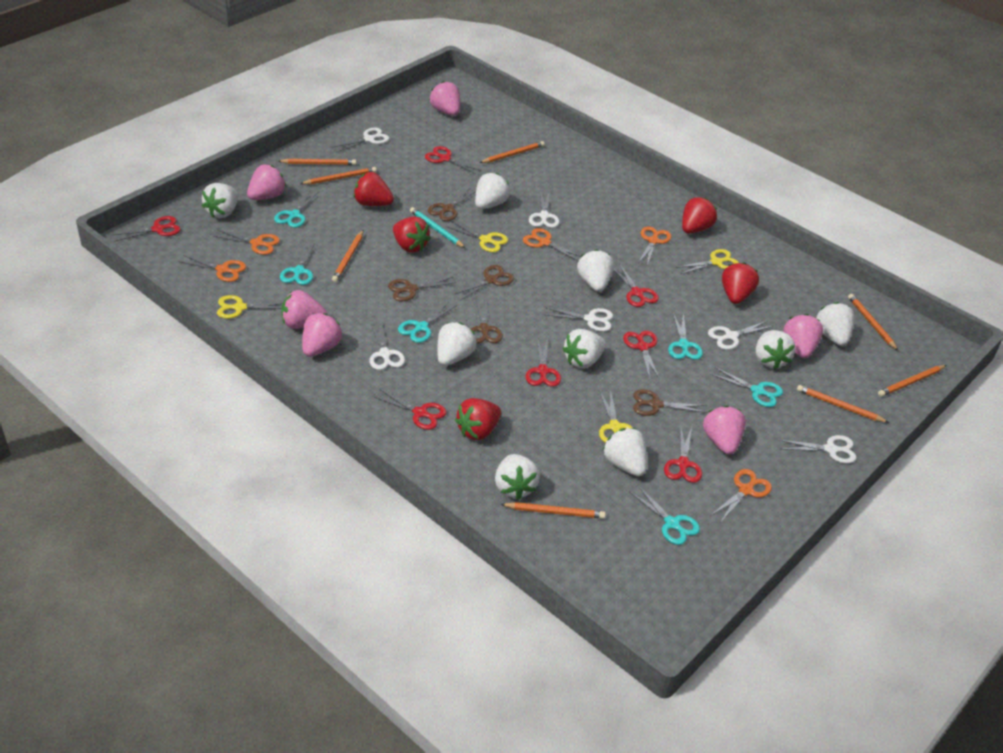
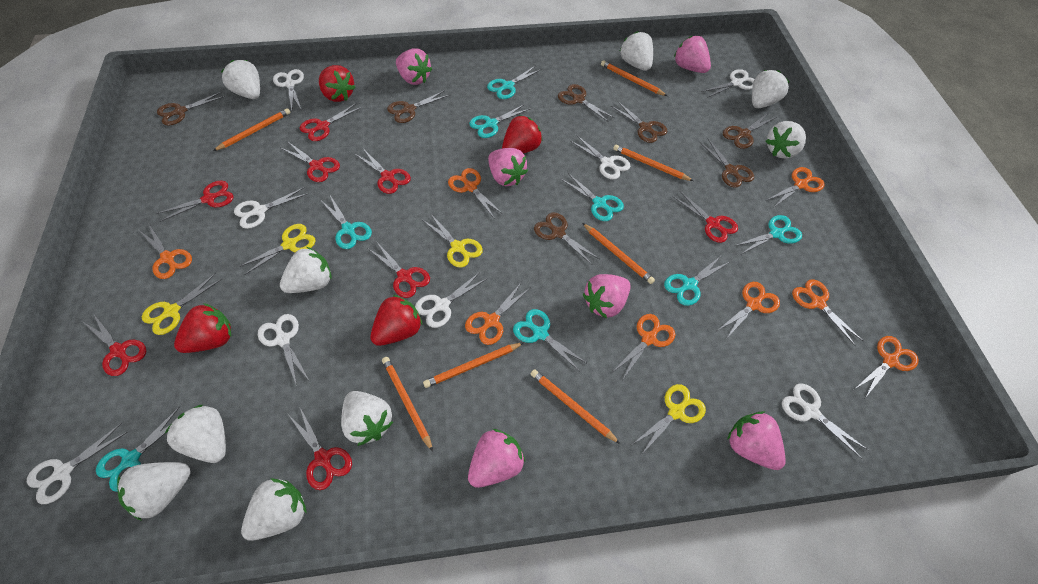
brown scissors: 5 -> 7
orange pencil: 8 -> 7
orange scissors: 5 -> 8
red scissors: 7 -> 8
red strawberry: 5 -> 4
turquoise pencil: 1 -> 0
turquoise scissors: 6 -> 8
white scissors: 6 -> 8

